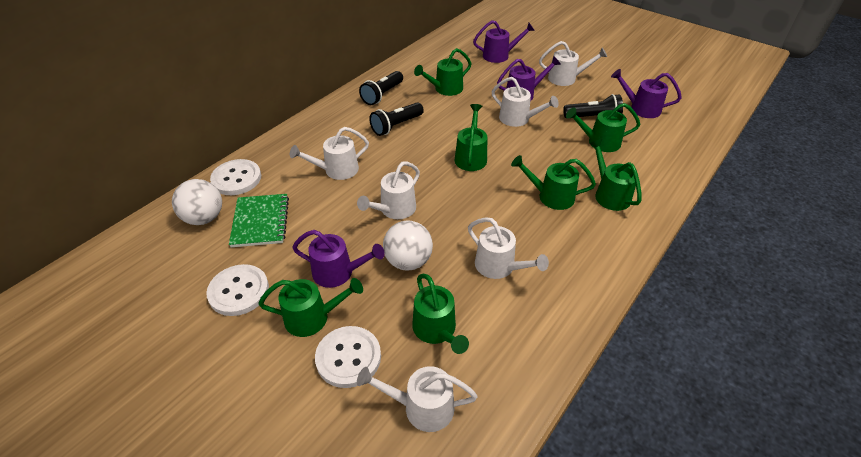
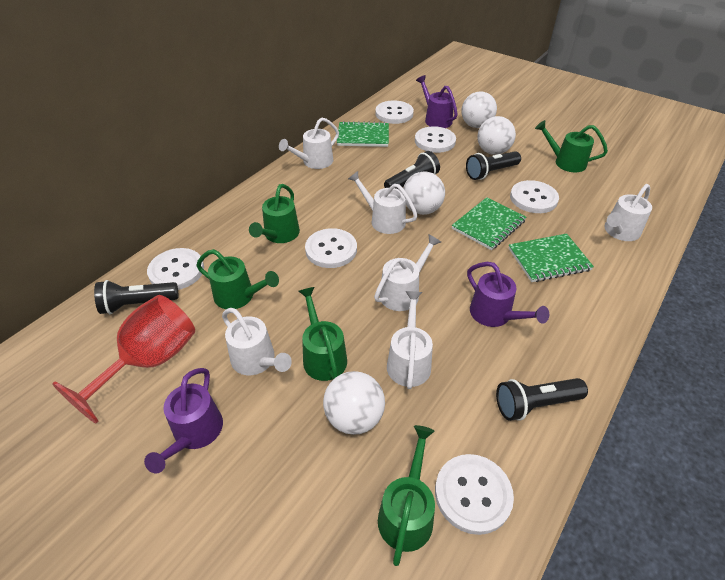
black flashlight: 3 -> 4
green notebook: 1 -> 3
green watering can: 7 -> 5
purple watering can: 4 -> 3
red goblet: 0 -> 1
white ball: 2 -> 4
white button: 3 -> 6

